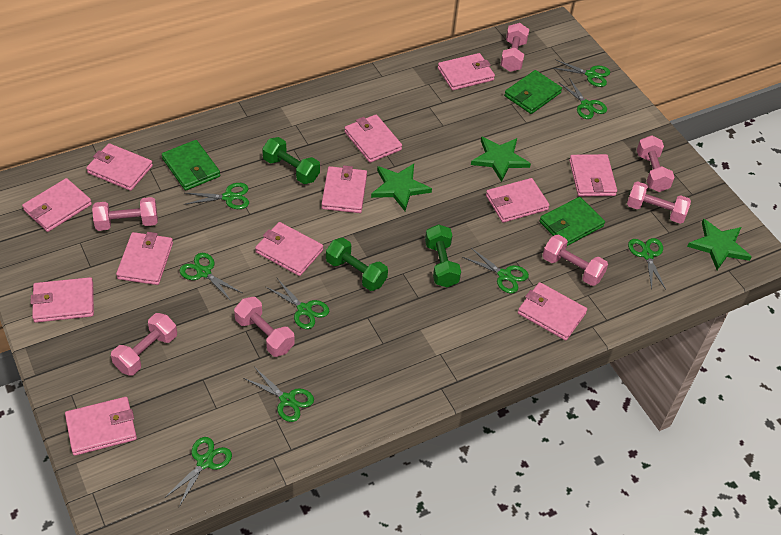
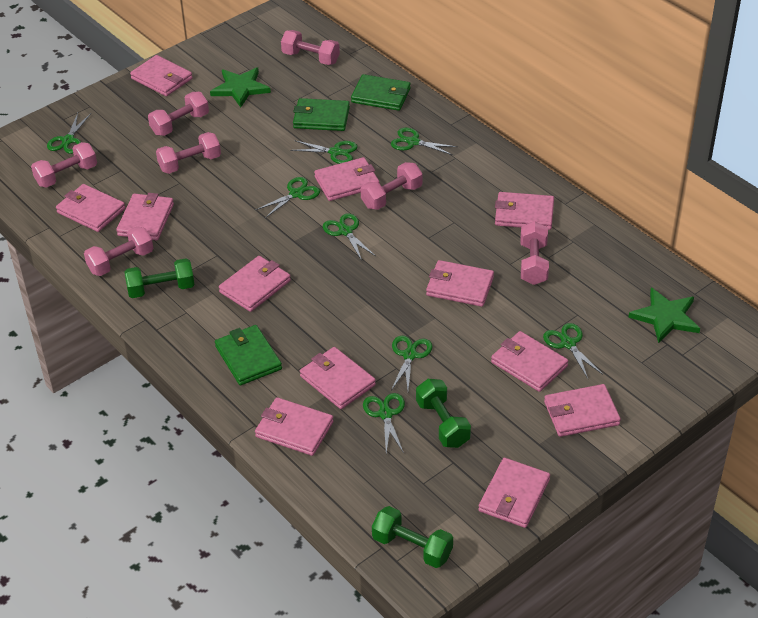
green scissors: 9 -> 8
green star: 3 -> 2

